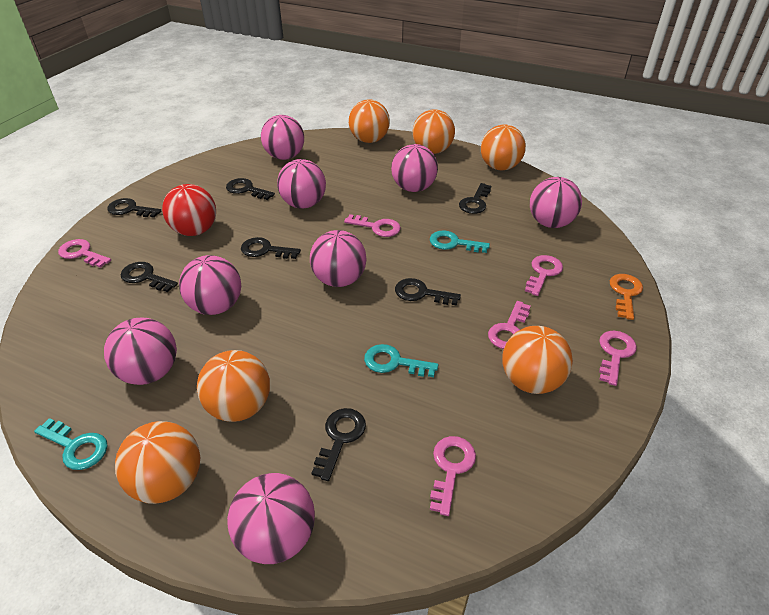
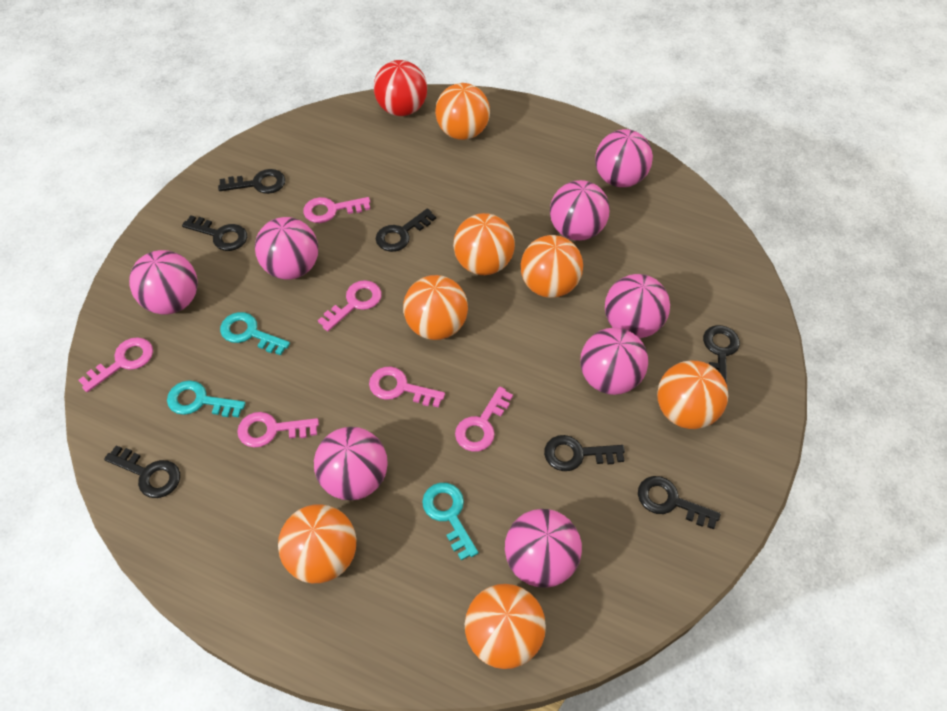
orange ball: 6 -> 7
orange key: 1 -> 0

